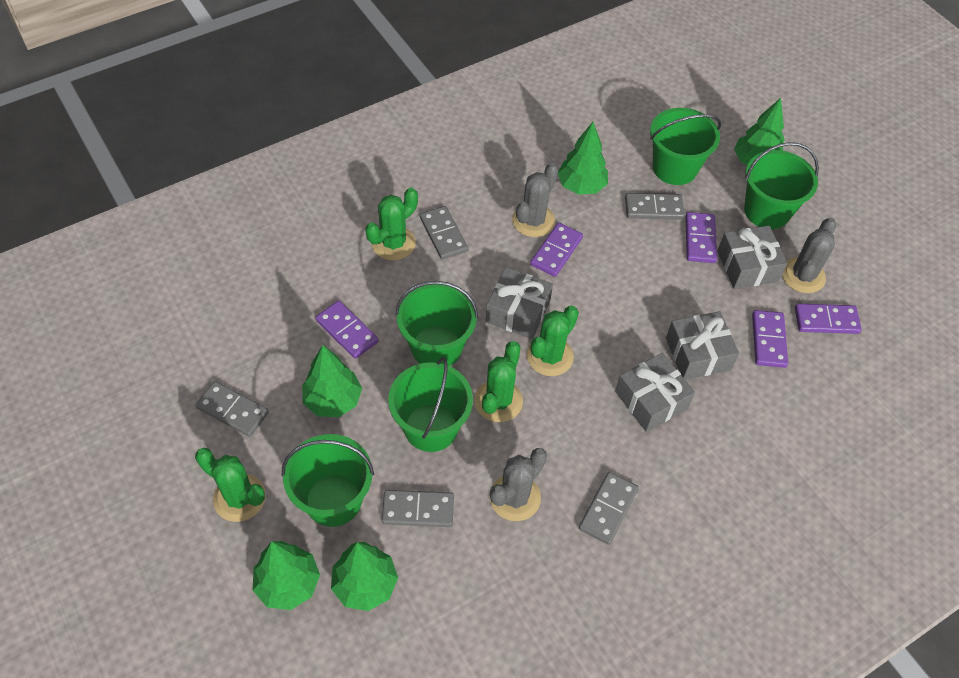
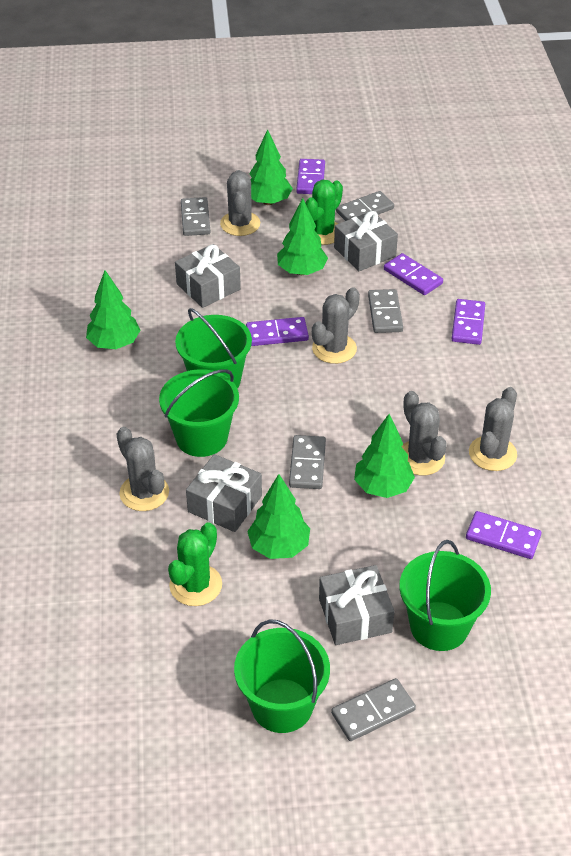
green bucket: 5 -> 4
green cactus: 4 -> 2
grey cactus: 3 -> 5

